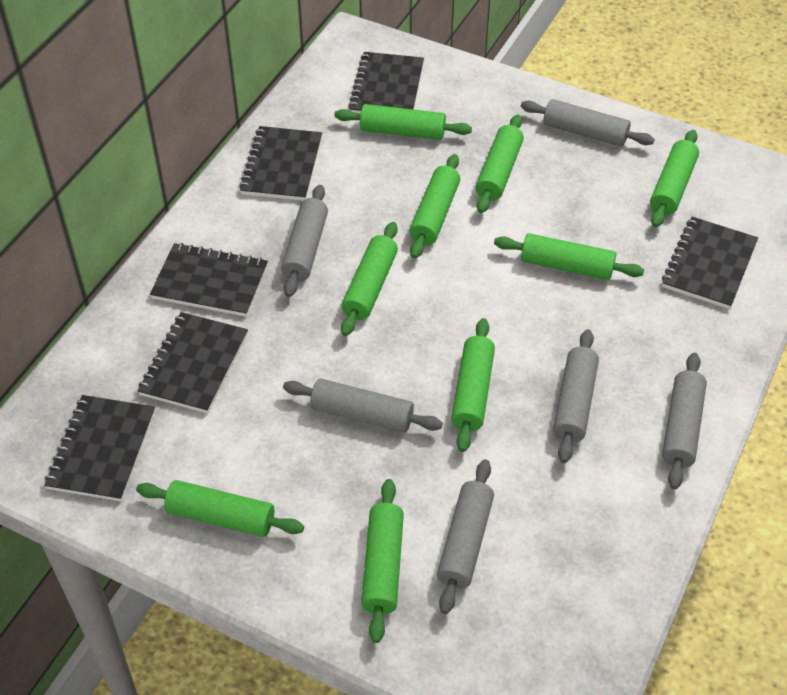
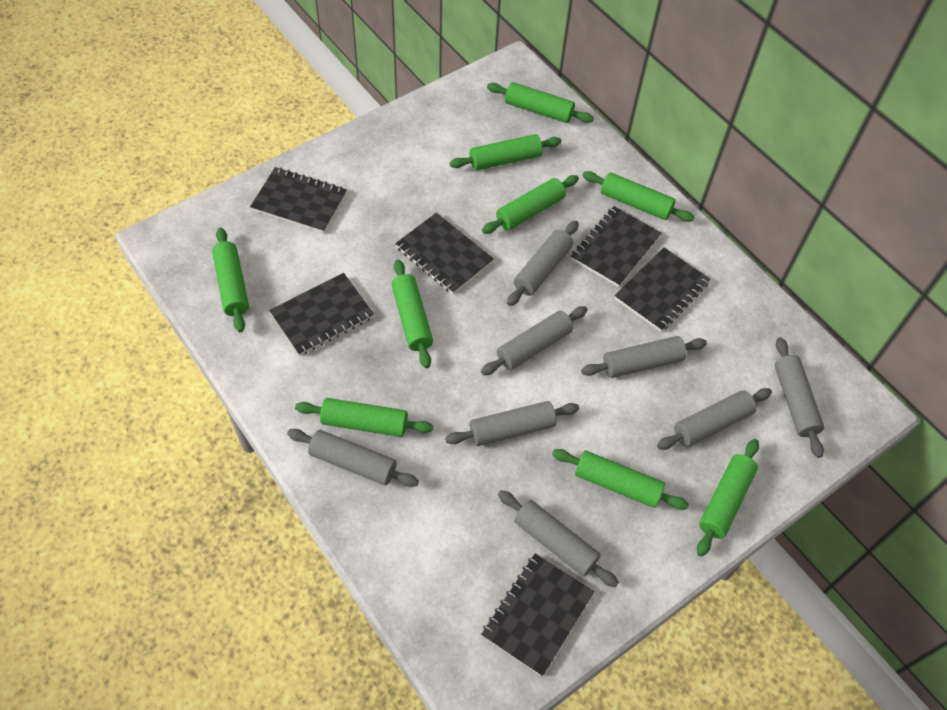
grey rolling pin: 6 -> 8

